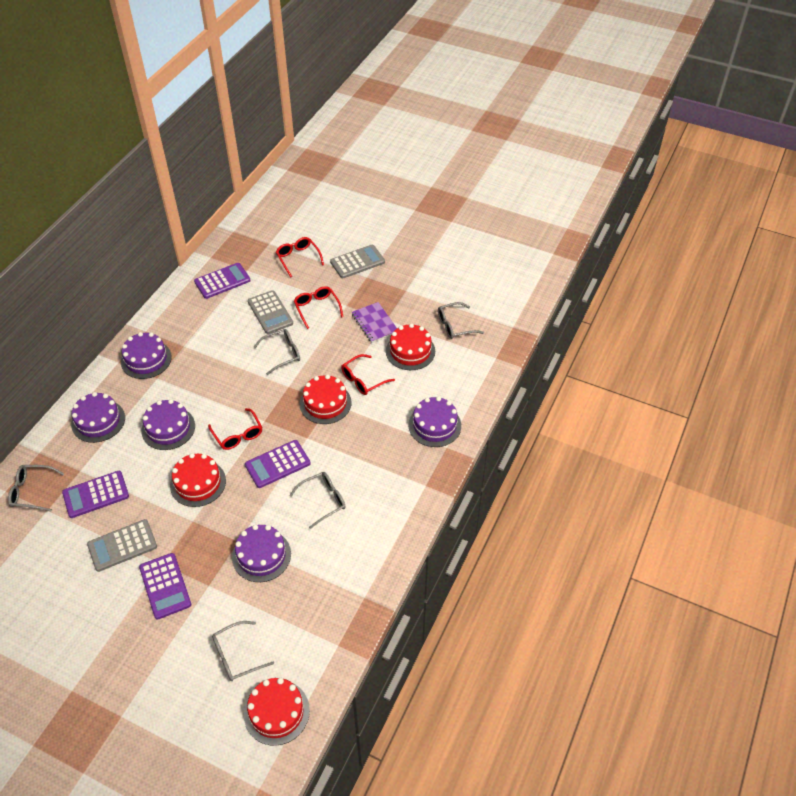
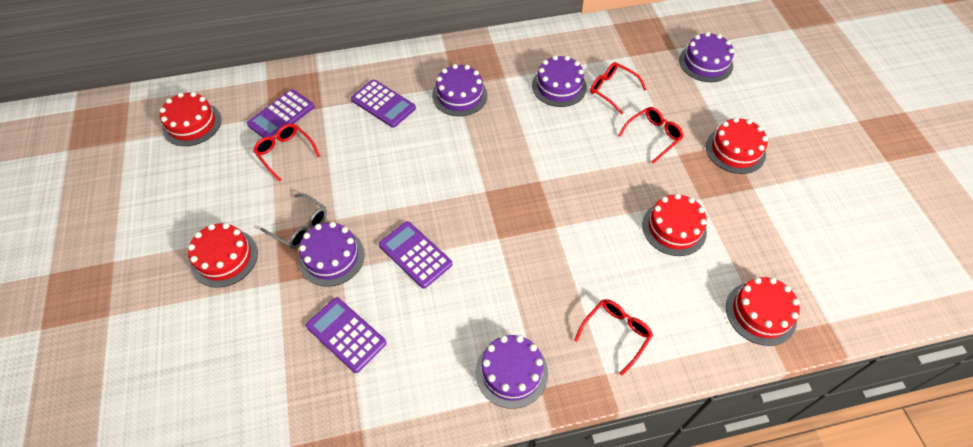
grey calculator: 3 -> 0
grey glasses: 5 -> 1
purple notebook: 1 -> 0
red cake: 4 -> 5

